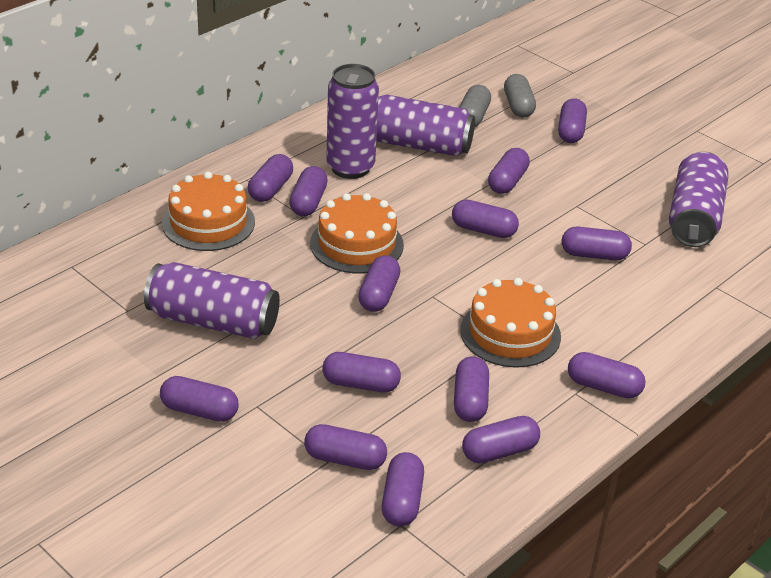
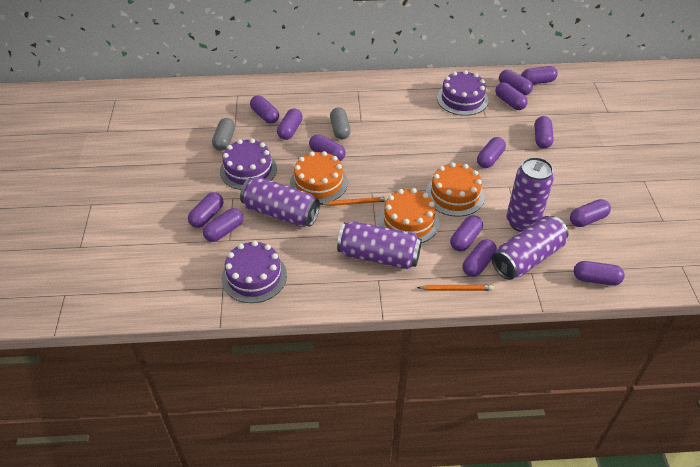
orange pencil: 0 -> 2
purple cake: 0 -> 3

